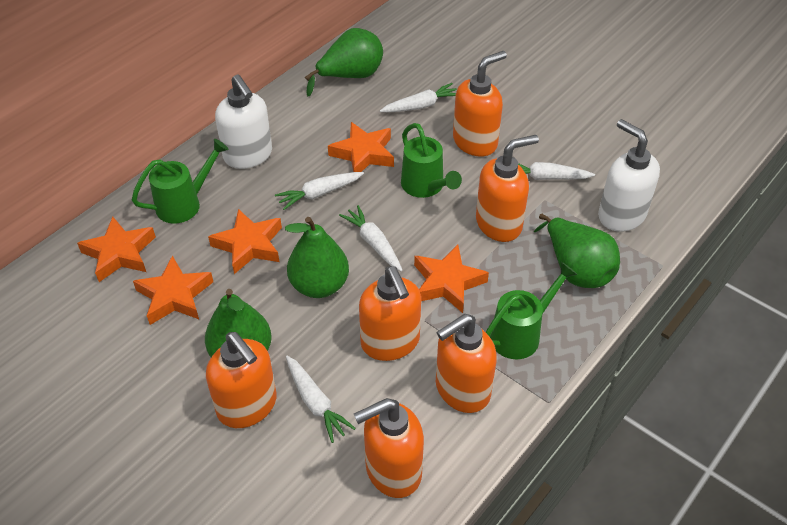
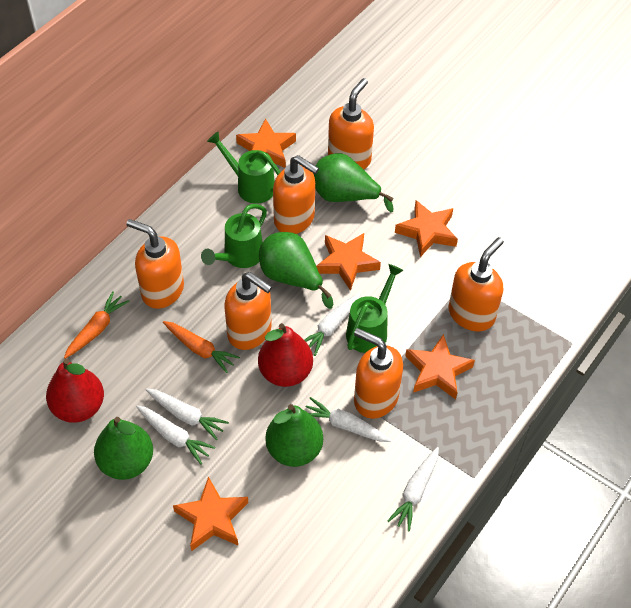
orange carrot: 0 -> 2
red pear: 0 -> 2
white soap dispenser: 2 -> 0

